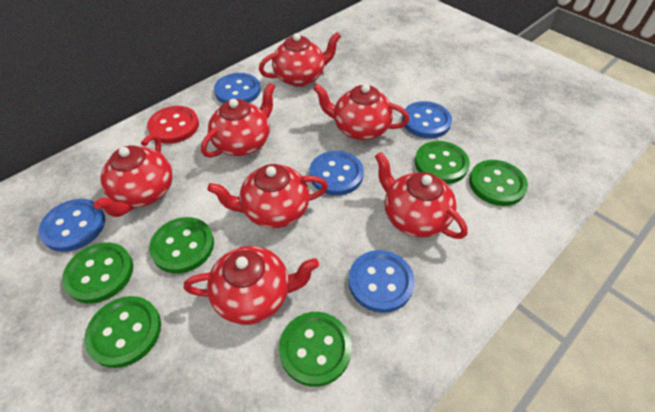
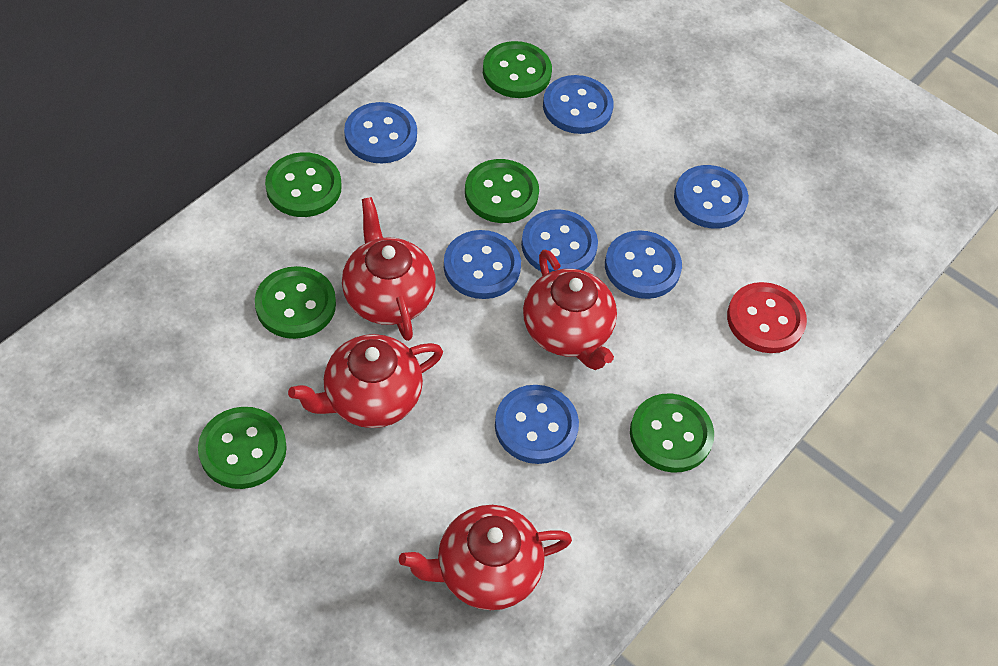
blue button: 5 -> 7
red teapot: 7 -> 4

